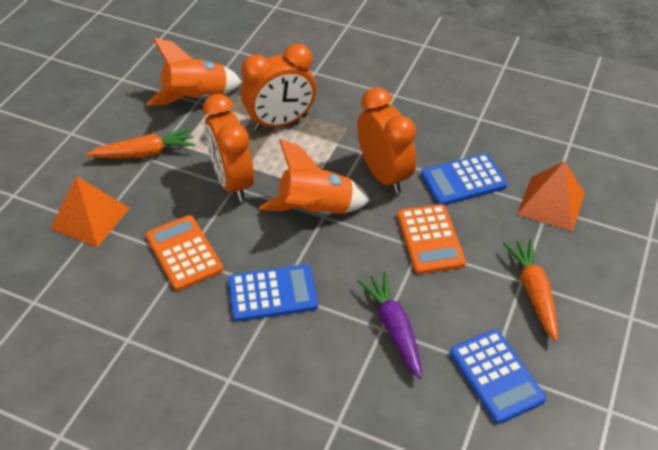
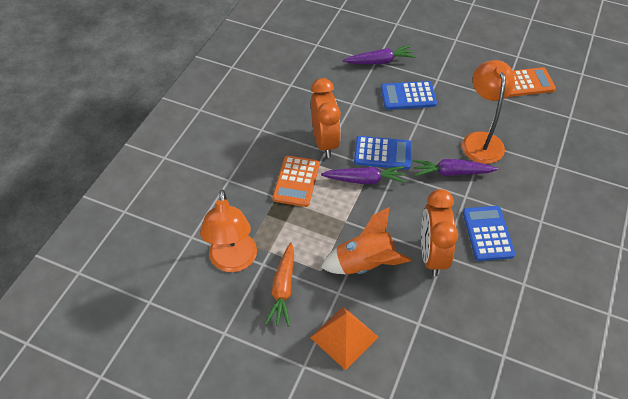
orange carrot: 2 -> 1
orange clock: 3 -> 2
orange lamp: 0 -> 2
orange pyramid: 2 -> 1
orange rocket: 2 -> 1
purple carrot: 1 -> 3

